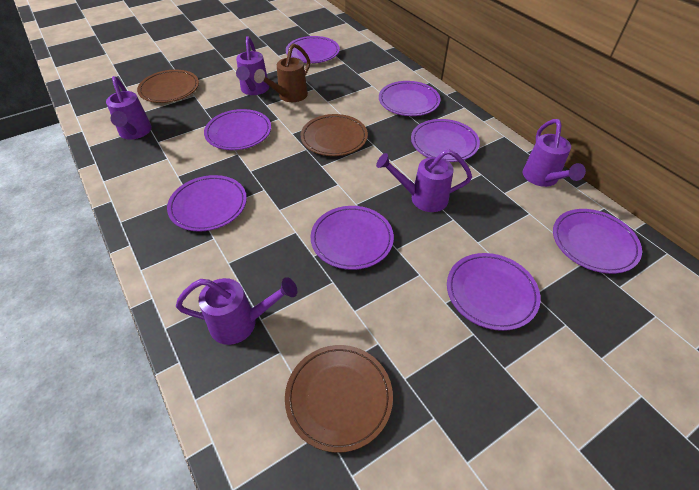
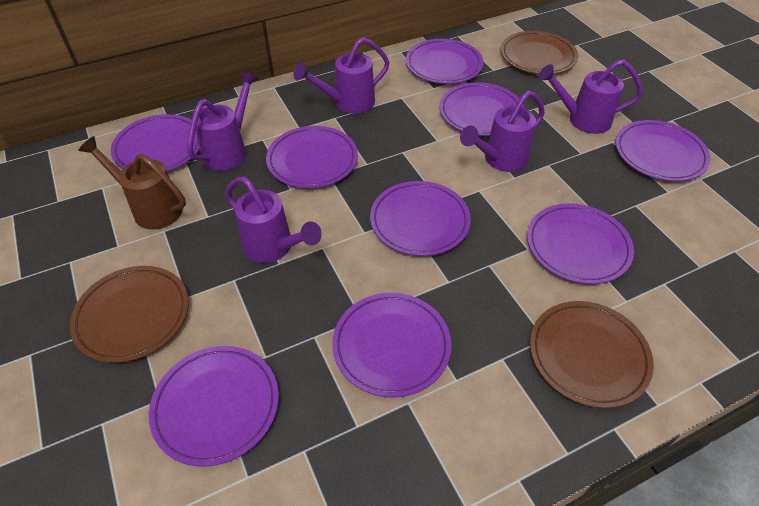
purple plate: 8 -> 9

